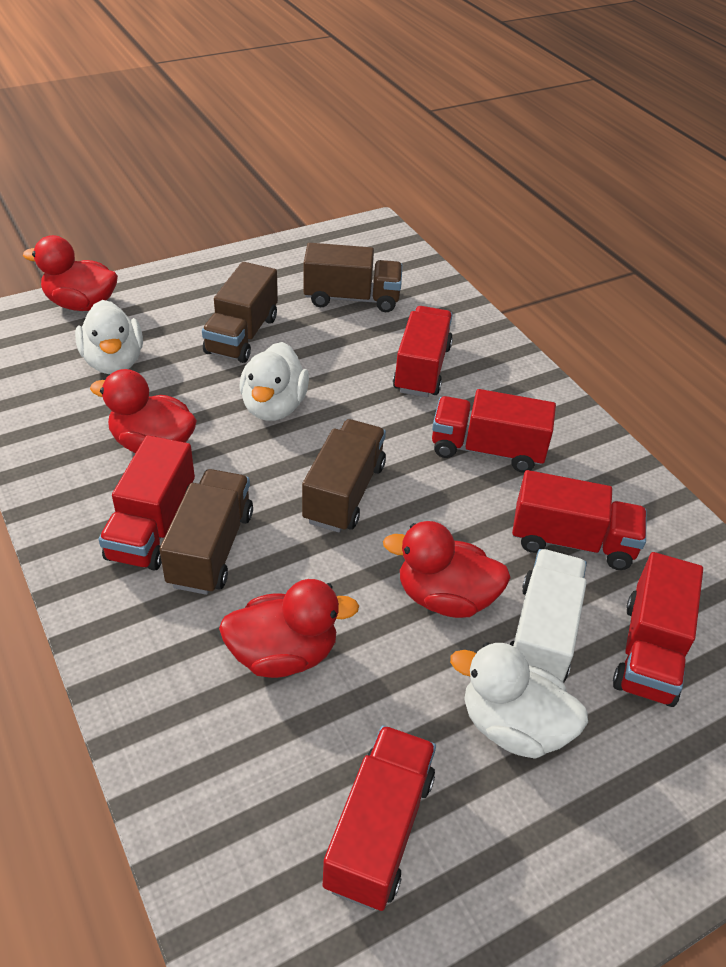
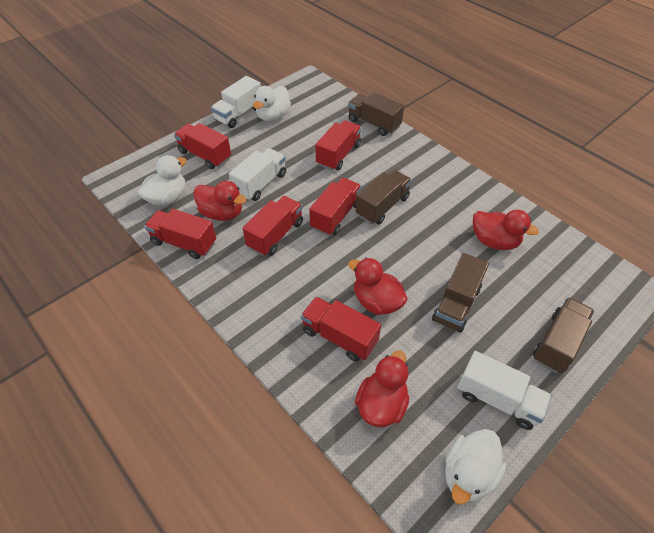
white truck: 1 -> 3

